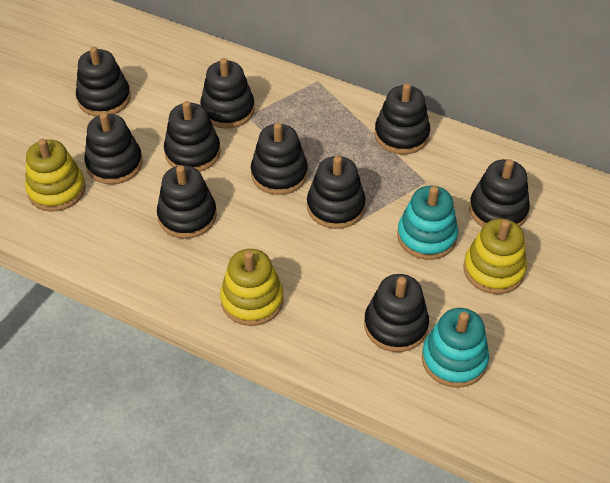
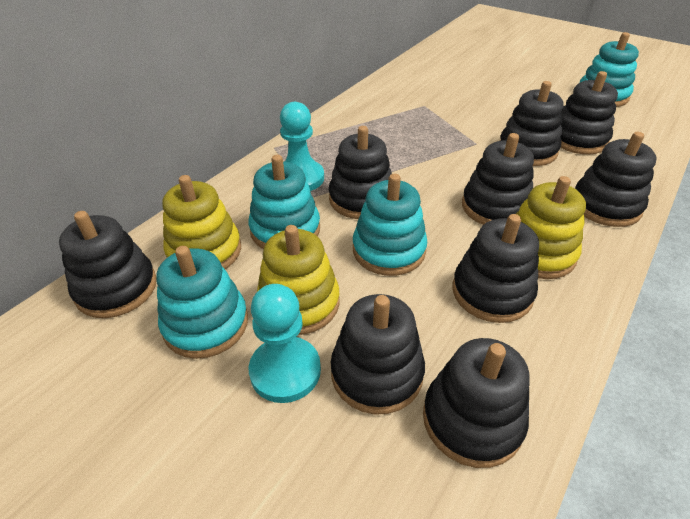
black stacking toy: 10 -> 9
turquoise pawn: 0 -> 2
turquoise stacking toy: 2 -> 4

